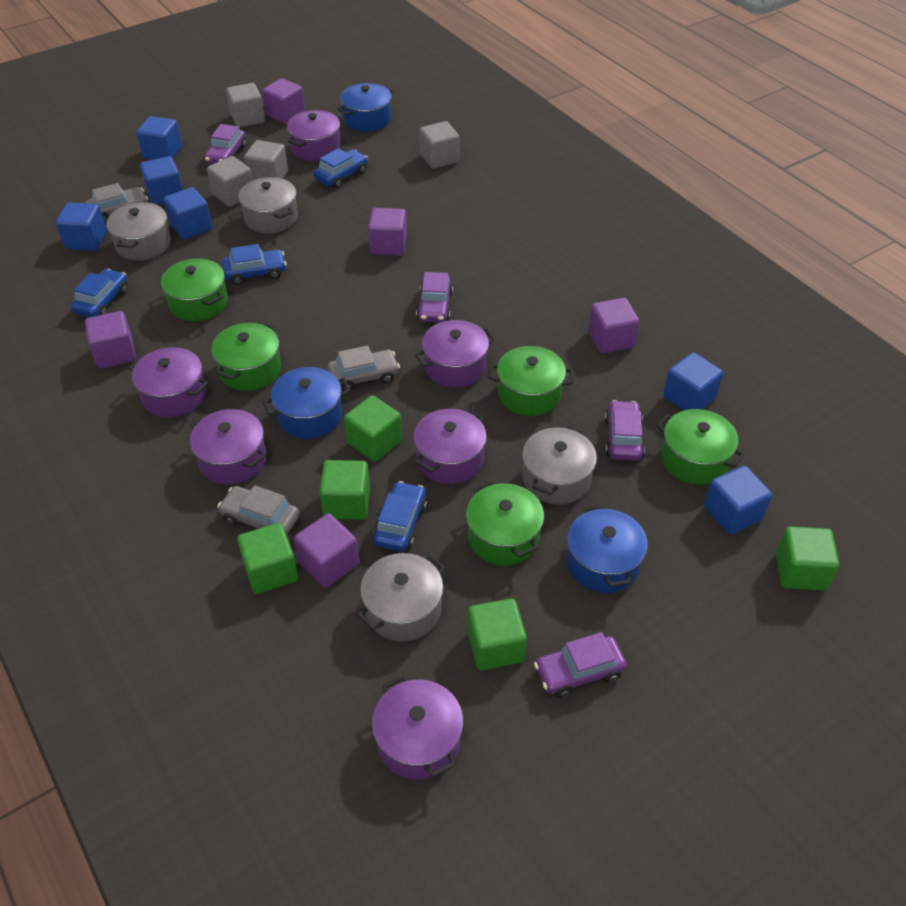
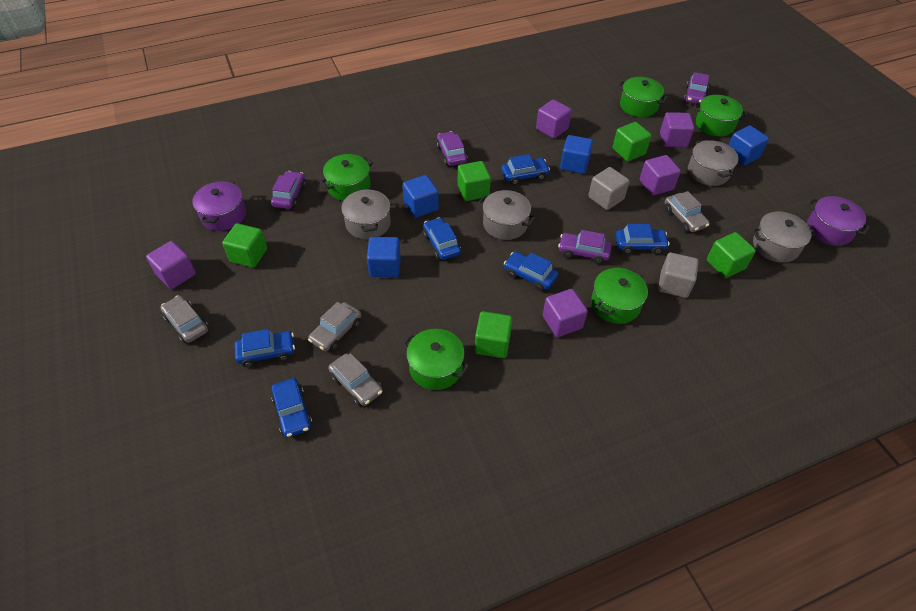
blue car: 4 -> 6
blue cube: 6 -> 4
blue pot: 3 -> 0
grey car: 3 -> 4
grey cube: 4 -> 2
purple pot: 6 -> 2

